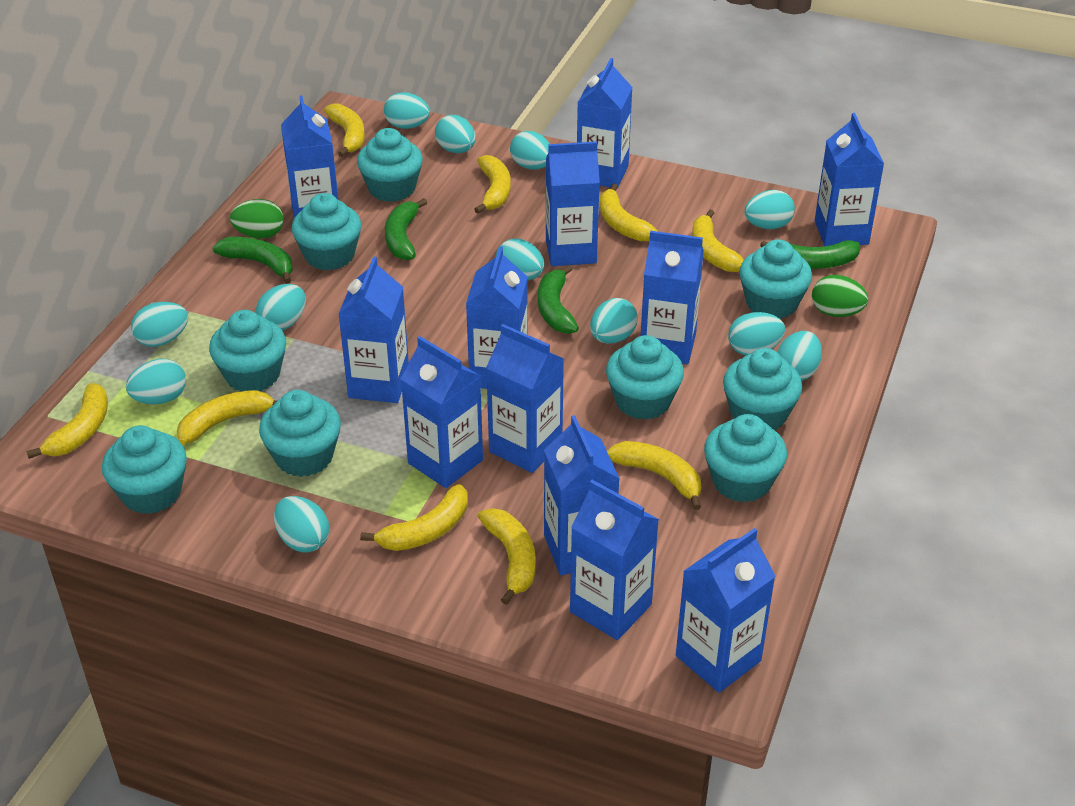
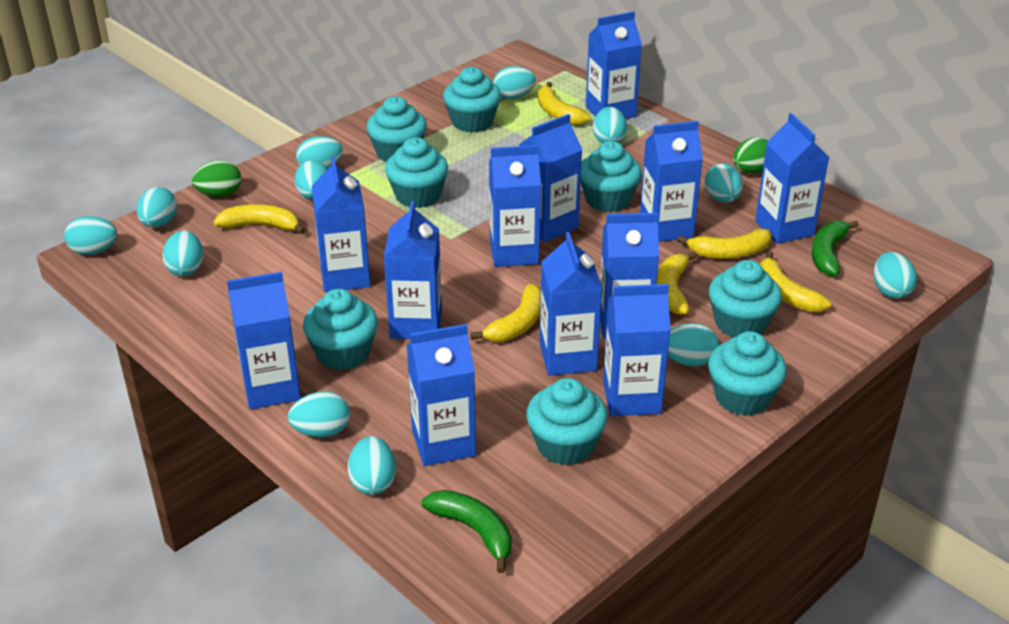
green banana: 4 -> 2
turquoise cupcake: 9 -> 8
yellow banana: 9 -> 6

